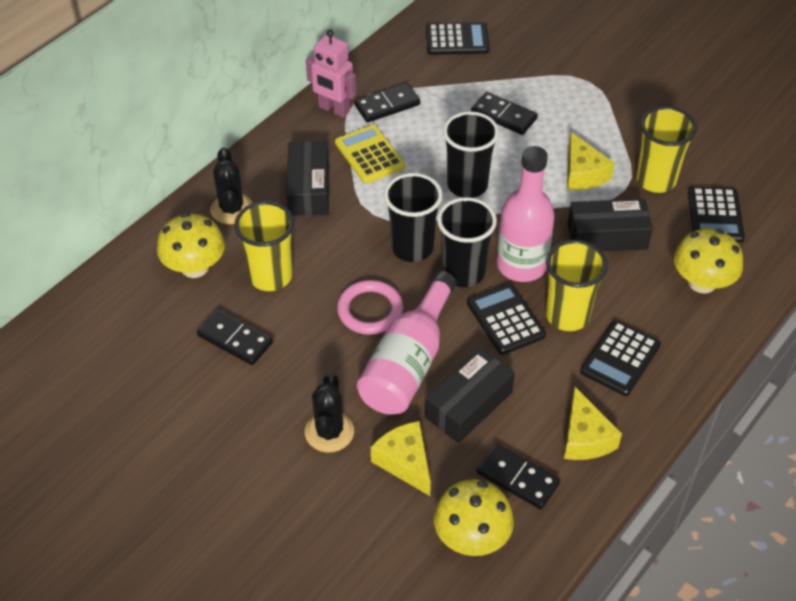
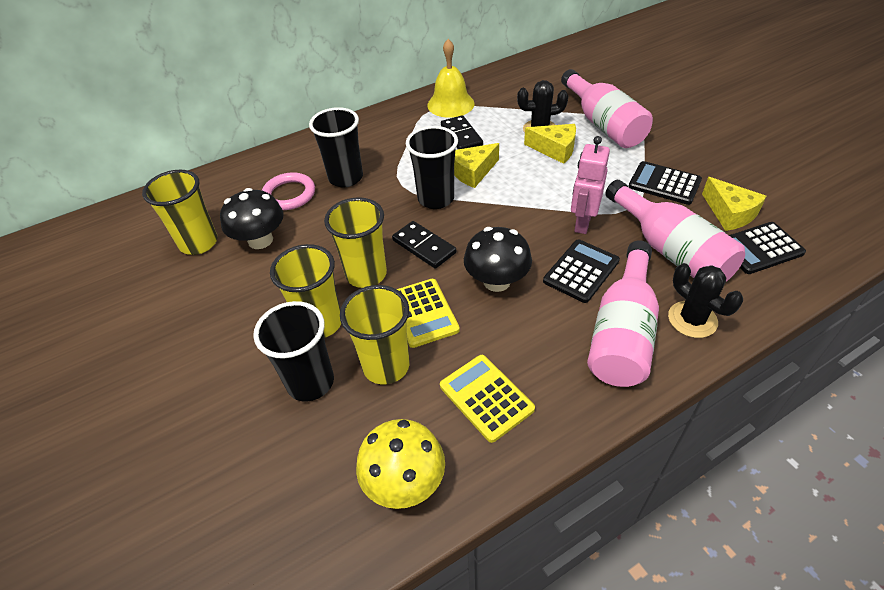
black box: 3 -> 0
black calculator: 4 -> 3
black domino: 4 -> 2
black mushroom: 0 -> 2
pink bottle: 2 -> 3
yellow bell: 0 -> 1
yellow calculator: 1 -> 2
yellow cup: 3 -> 4
yellow mushroom: 3 -> 1

